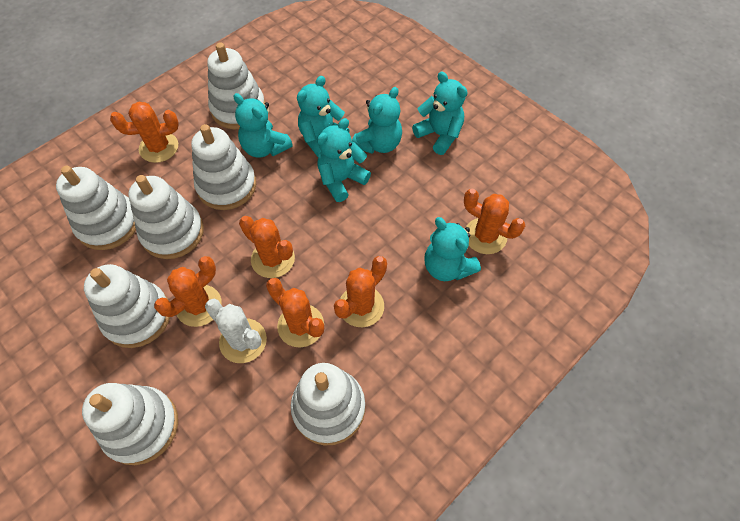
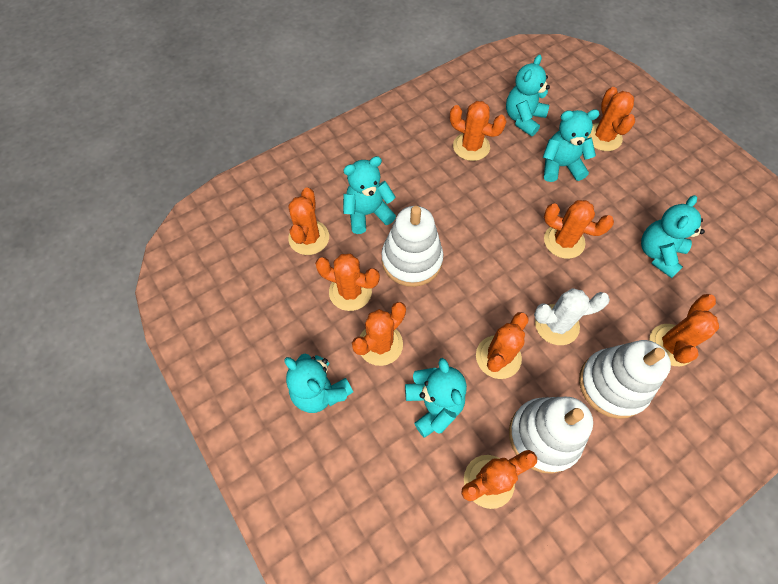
orange cactus: 6 -> 9
white stacking toy: 7 -> 3

